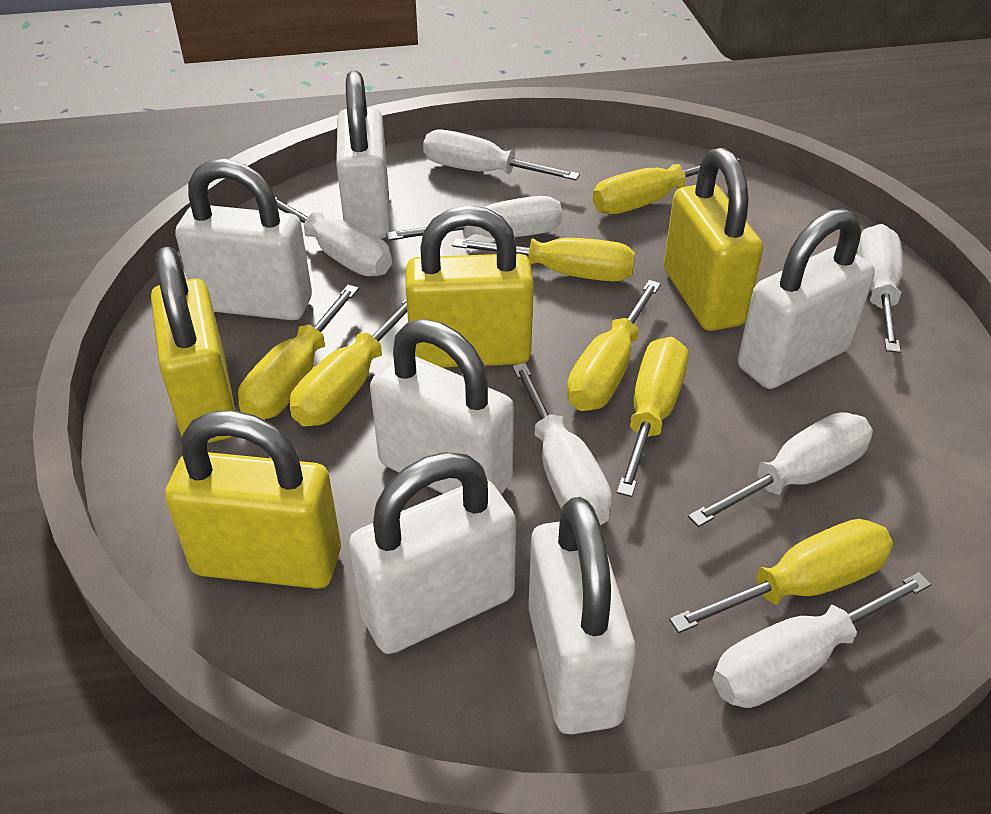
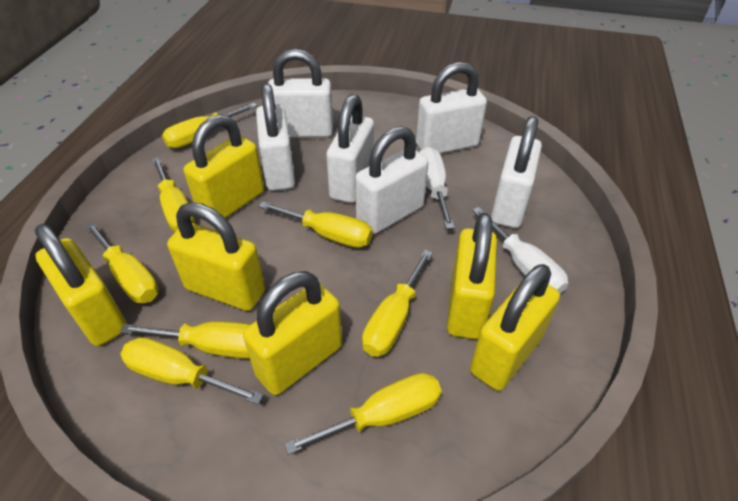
white screwdriver: 7 -> 2
yellow padlock: 4 -> 6
yellow screwdriver: 7 -> 8

